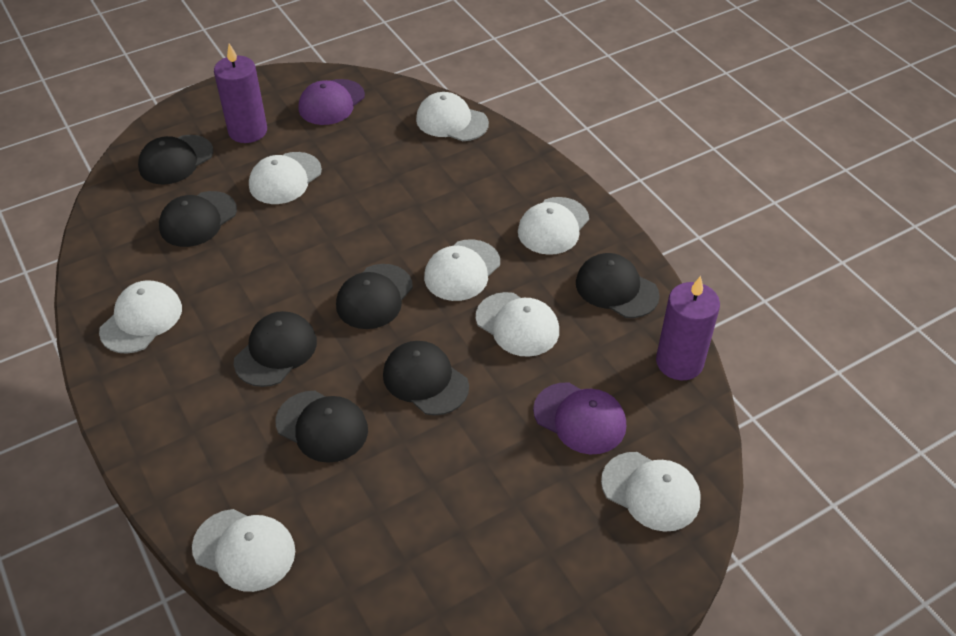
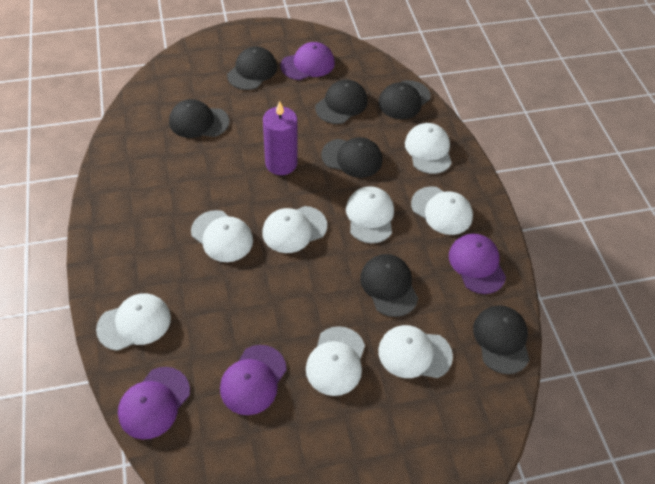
purple candle: 2 -> 1
purple cap: 2 -> 4

